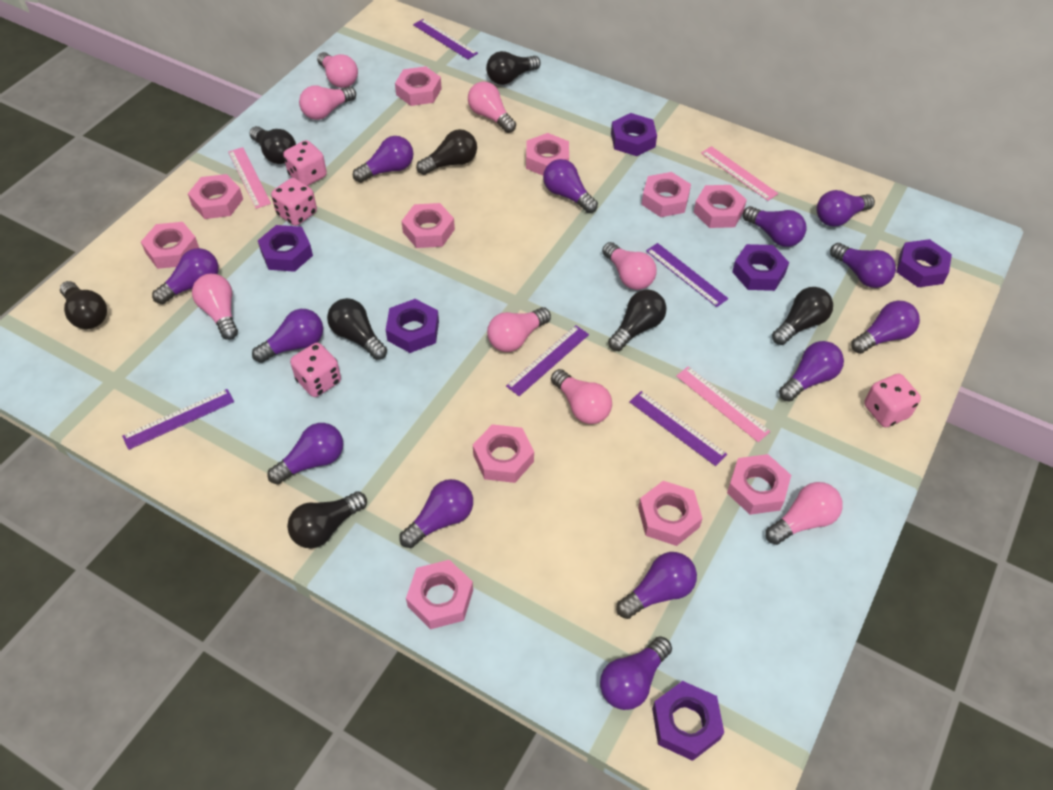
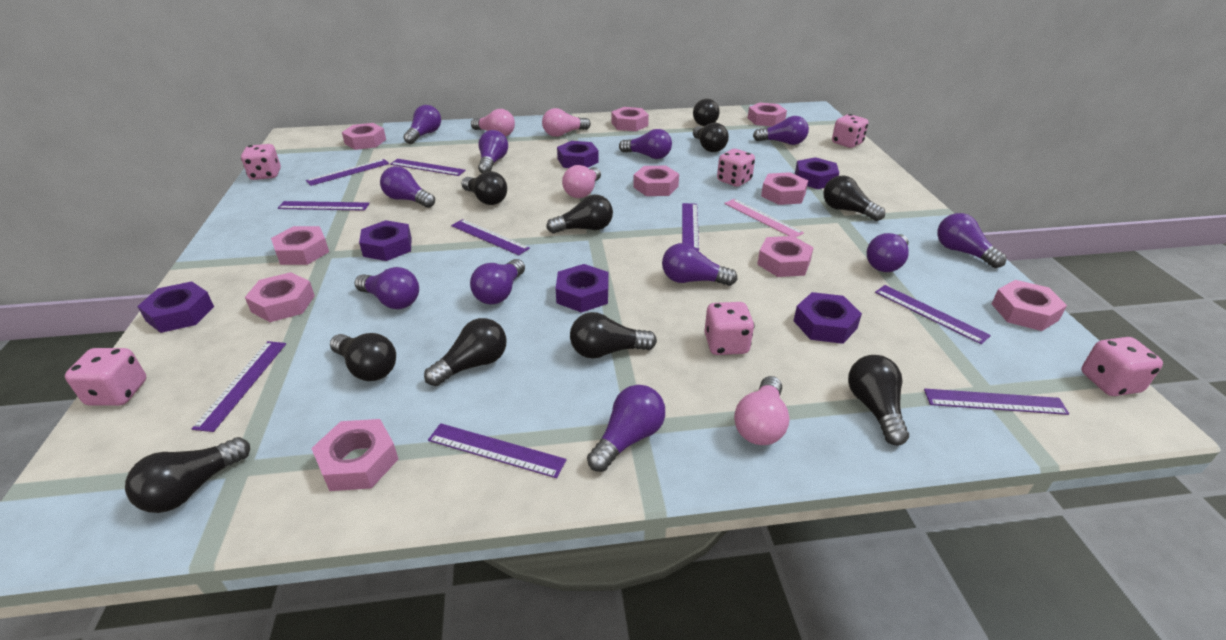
black light bulb: 8 -> 10
pink dice: 4 -> 6
pink light bulb: 8 -> 4
pink nut: 11 -> 10
pink ruler: 3 -> 1
purple light bulb: 13 -> 11
purple ruler: 5 -> 9

